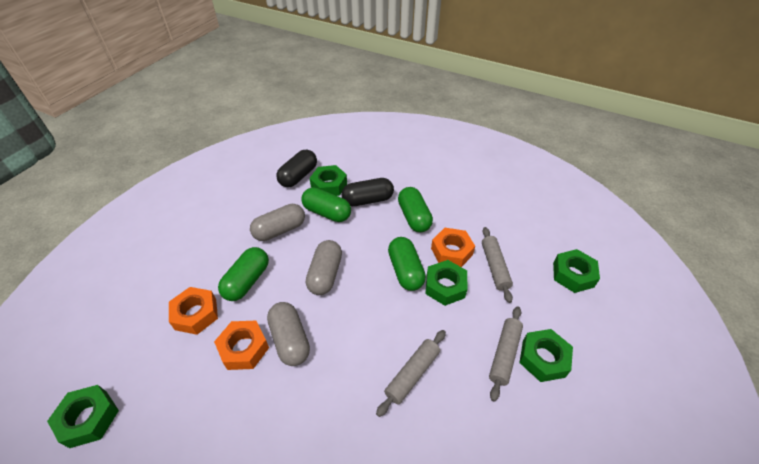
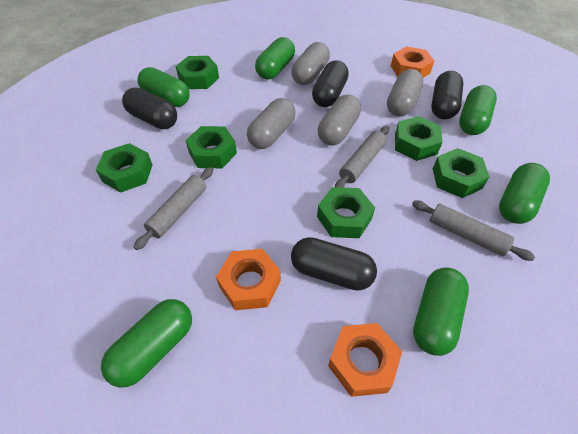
black capsule: 2 -> 4
green capsule: 4 -> 6
green nut: 5 -> 6
grey capsule: 3 -> 4

